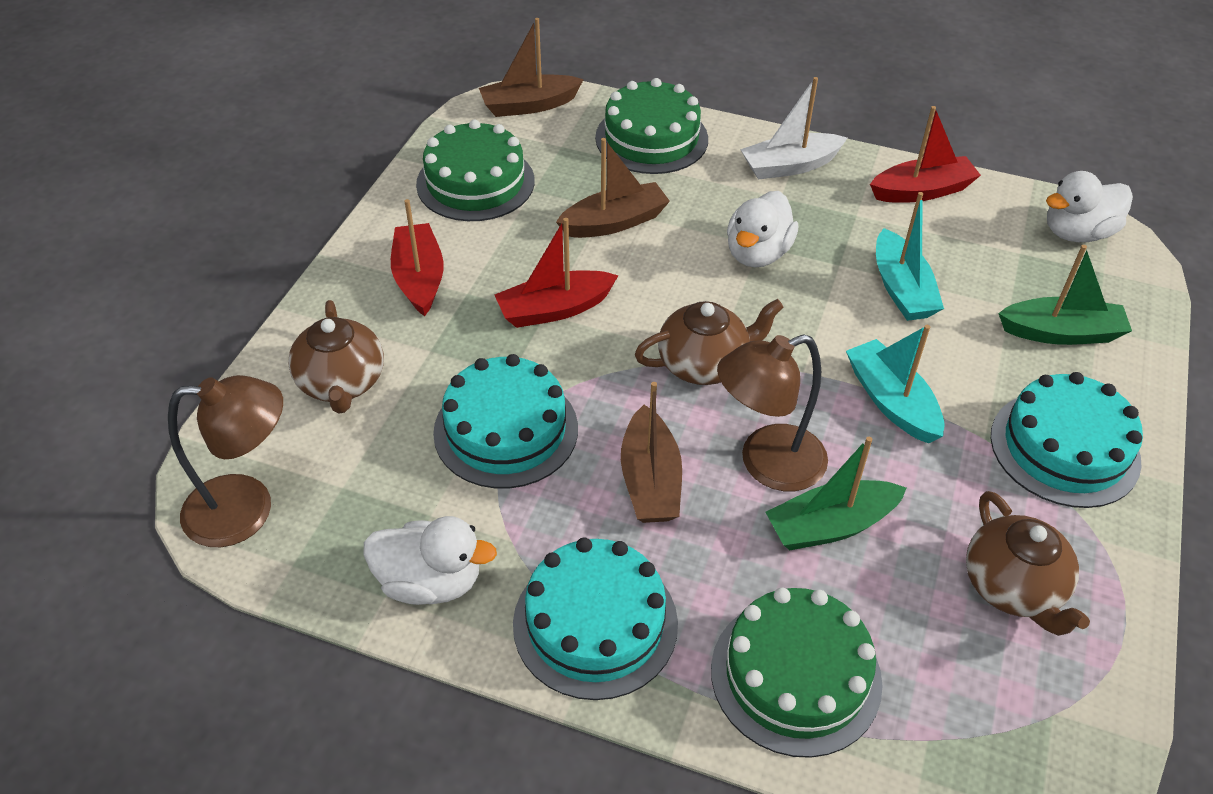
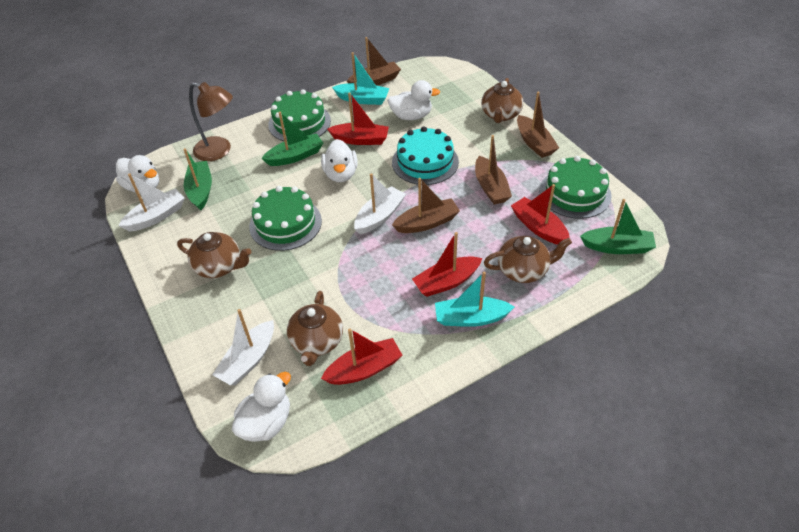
brown boat: 3 -> 4
brown lamp: 2 -> 1
brown teapot: 3 -> 4
green boat: 2 -> 3
red boat: 3 -> 4
turquoise cake: 3 -> 1
white boat: 1 -> 3
white duck: 3 -> 4

